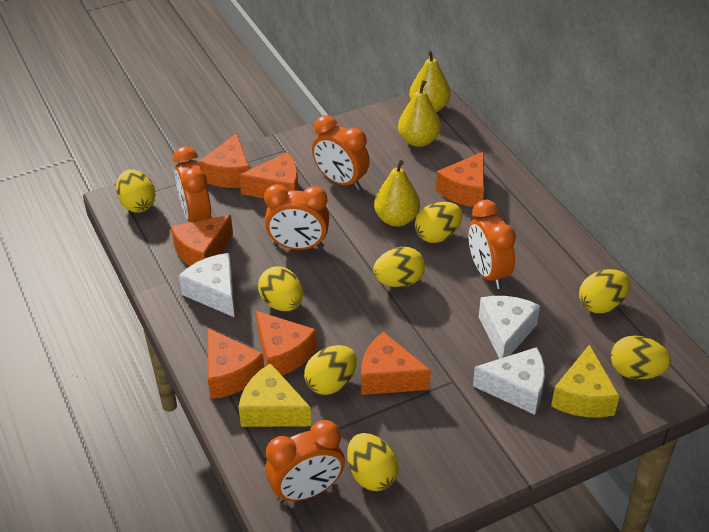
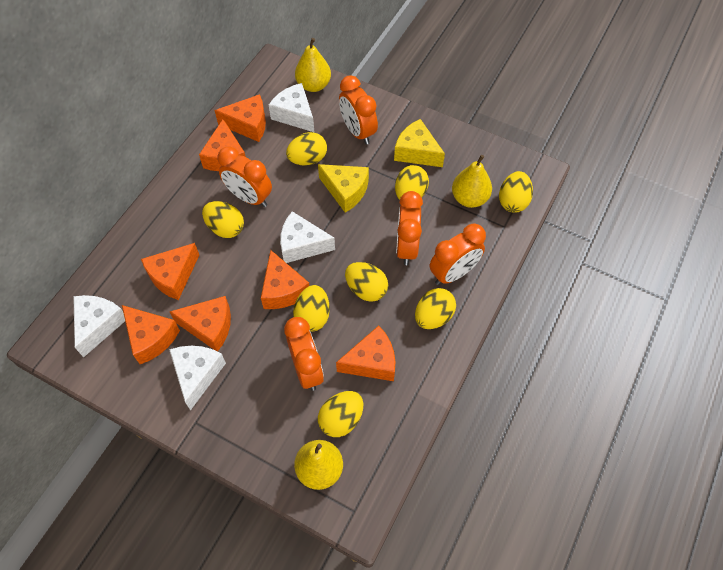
white cheese: 3 -> 4

